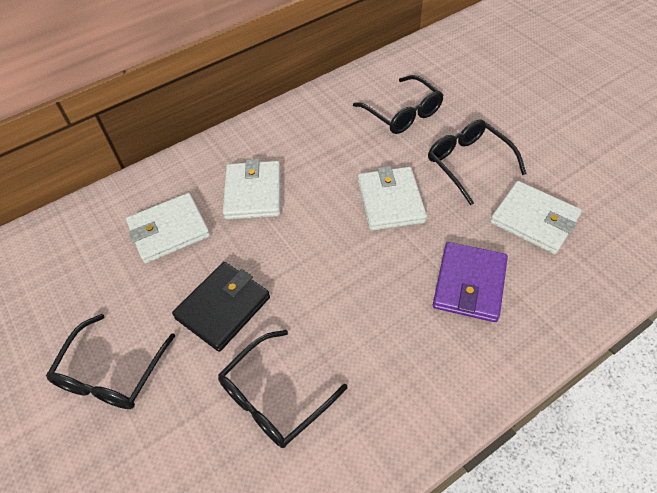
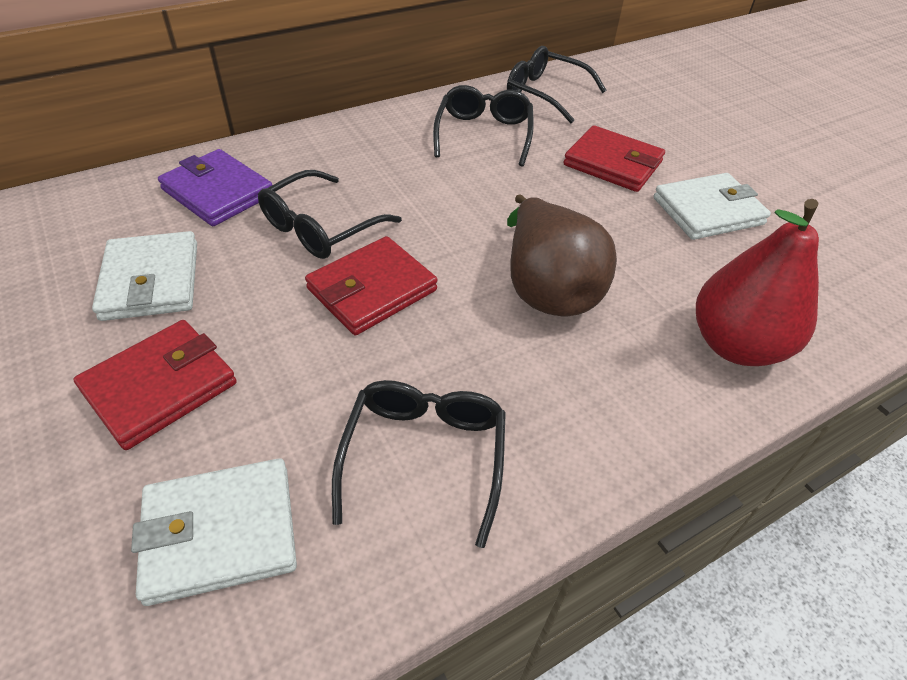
black wallet: 1 -> 0
brown pear: 0 -> 1
red pear: 0 -> 1
red wallet: 0 -> 3
white wallet: 4 -> 3

